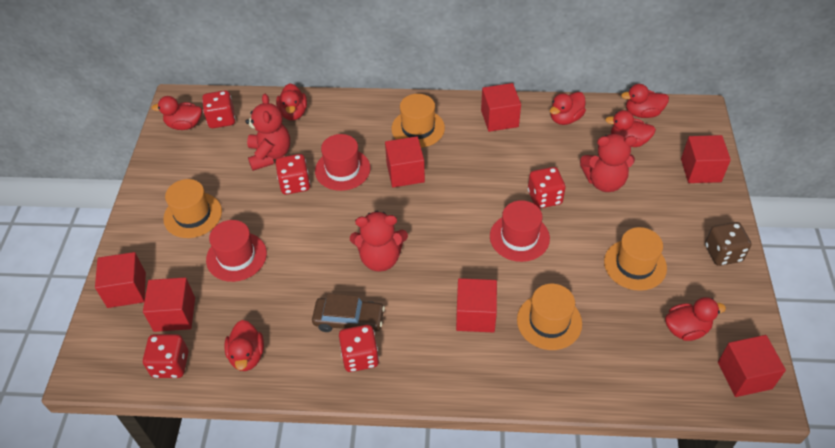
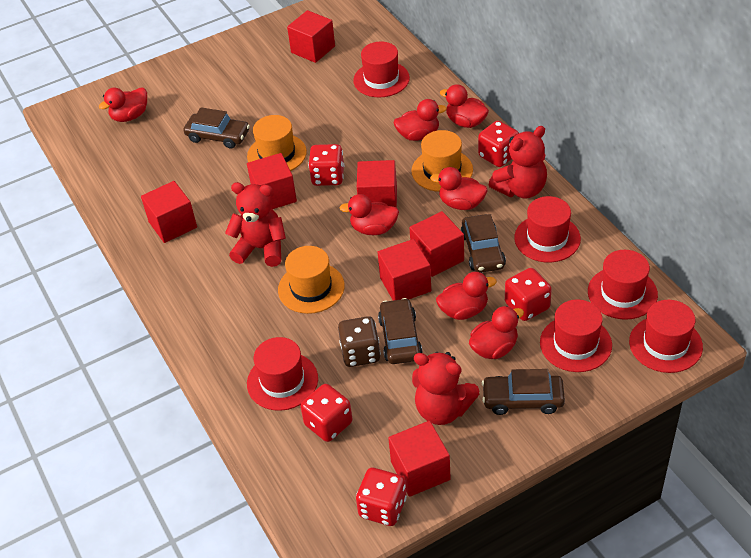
brown car: 1 -> 4
orange hat: 4 -> 3
red hat: 3 -> 6

